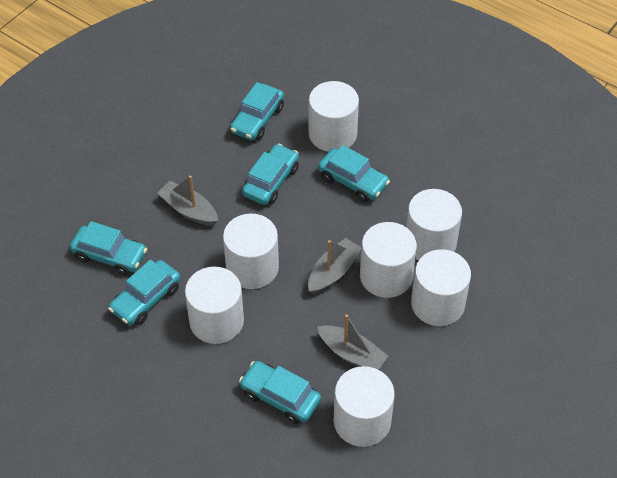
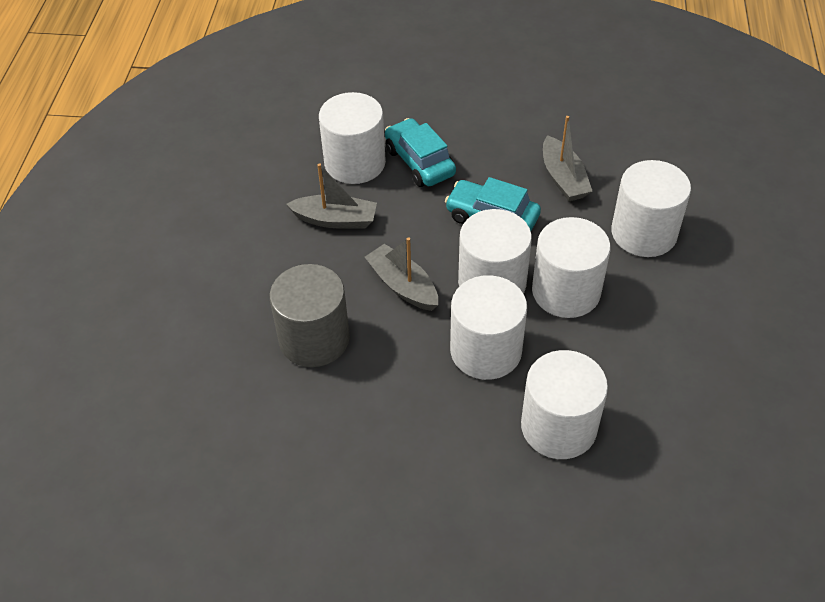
grey cylinder: 0 -> 1
turquoise car: 6 -> 2
white cylinder: 7 -> 6

